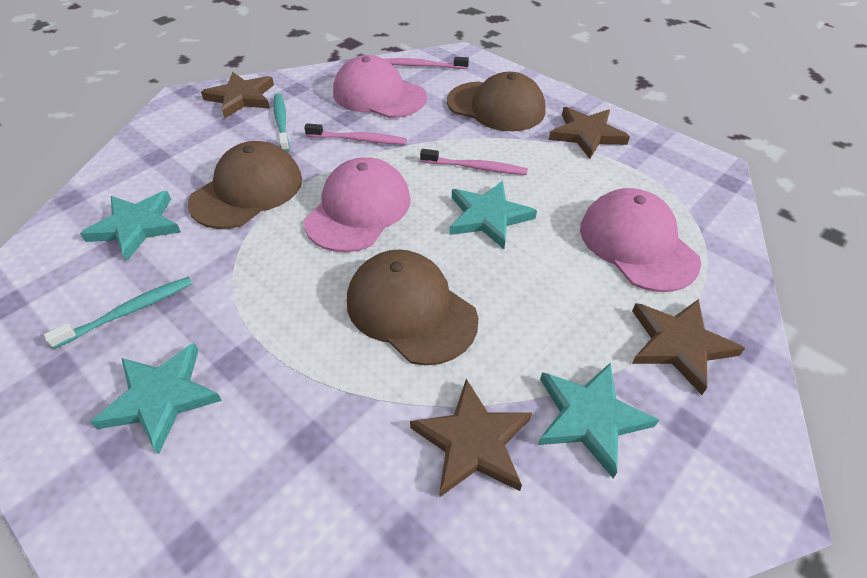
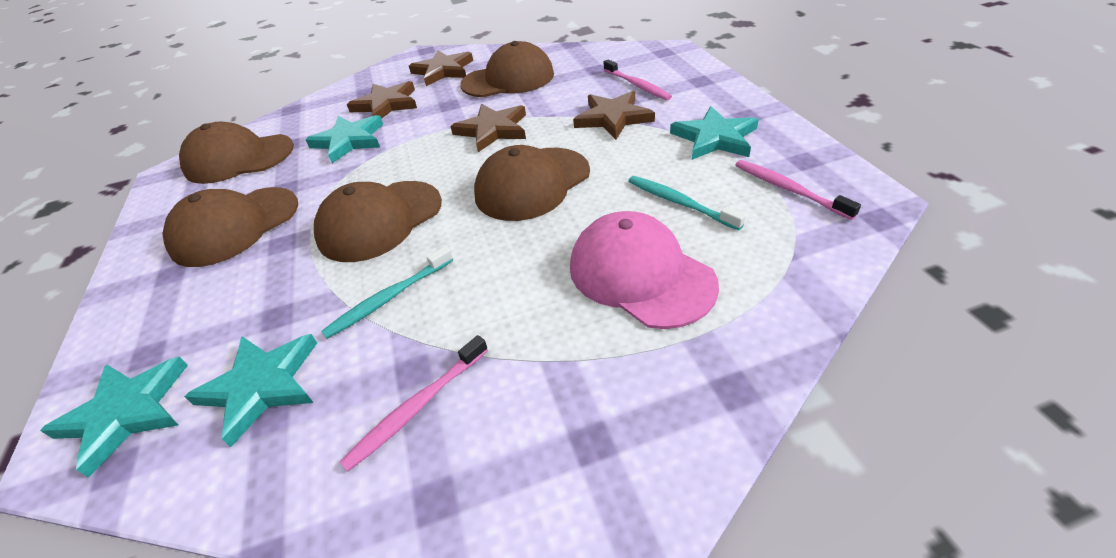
brown cap: 3 -> 5
pink cap: 3 -> 1

